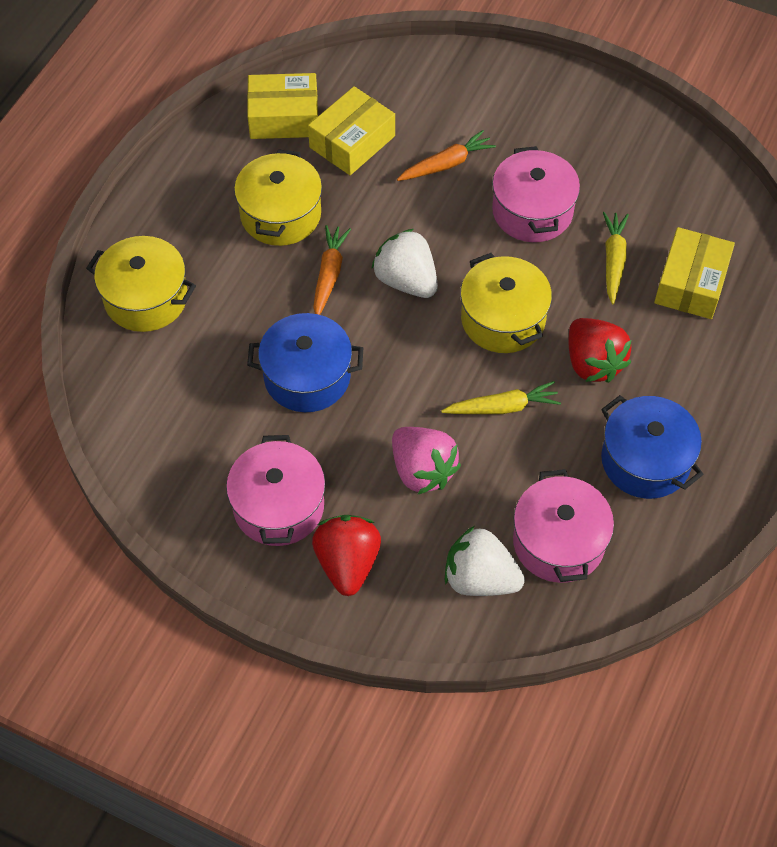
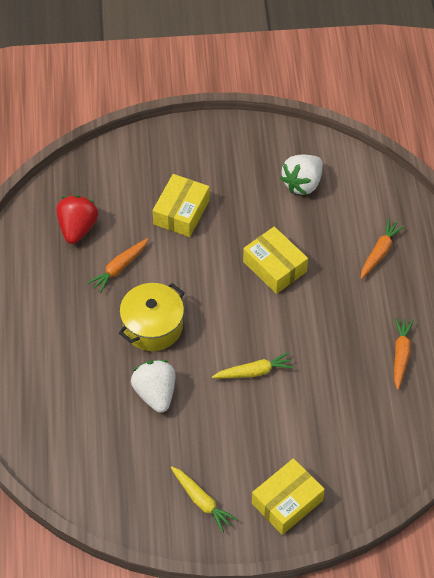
blue pot: 2 -> 0
orange carrot: 2 -> 3
pink pot: 3 -> 0
pink strawberry: 1 -> 0
red strawberry: 2 -> 1
yellow pot: 3 -> 1

